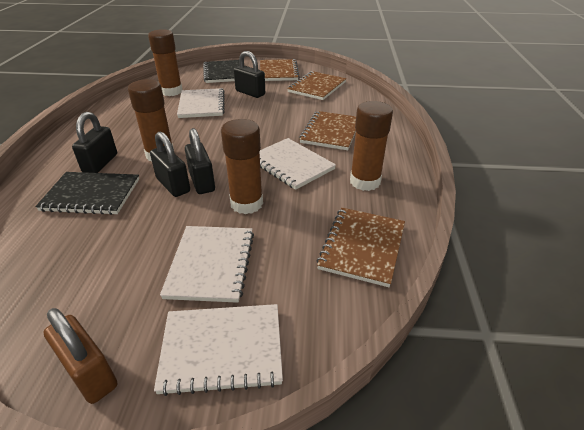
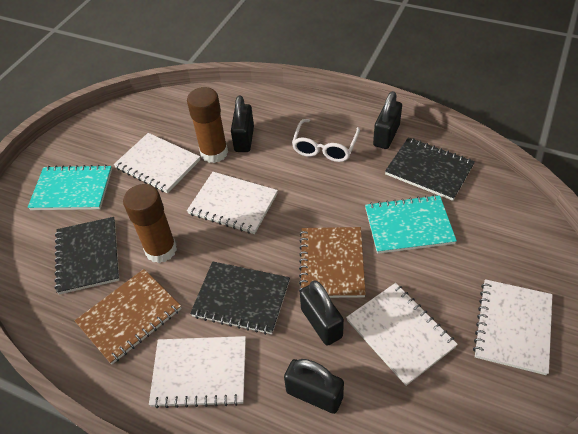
black notebook: 2 -> 3
brown glue stick: 4 -> 2
brown notebook: 4 -> 2
brown padlock: 1 -> 0
turquoise notebook: 0 -> 2
white glasses: 0 -> 1
white notebook: 4 -> 5

